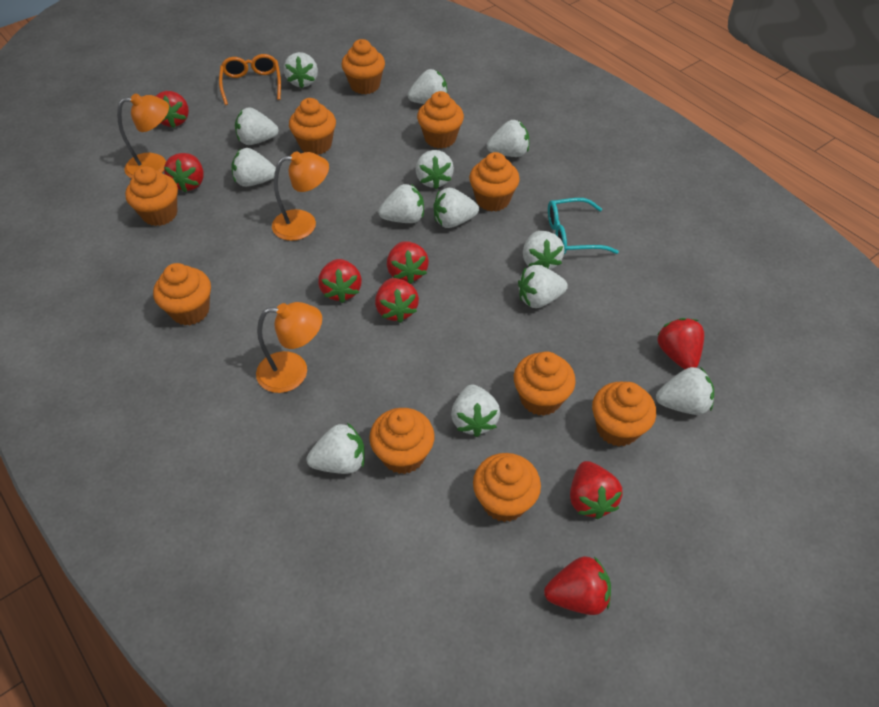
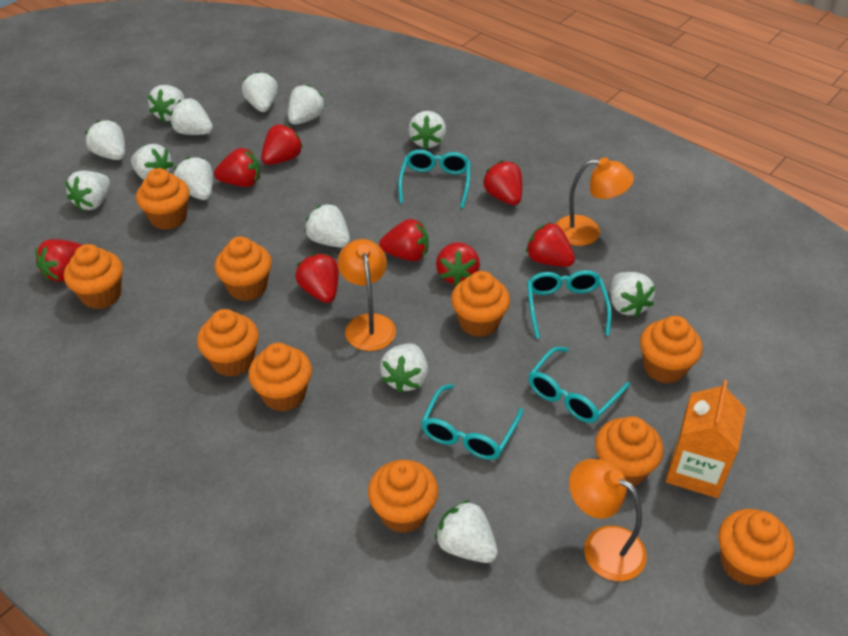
orange carton: 0 -> 1
orange glasses: 1 -> 0
turquoise glasses: 1 -> 4

